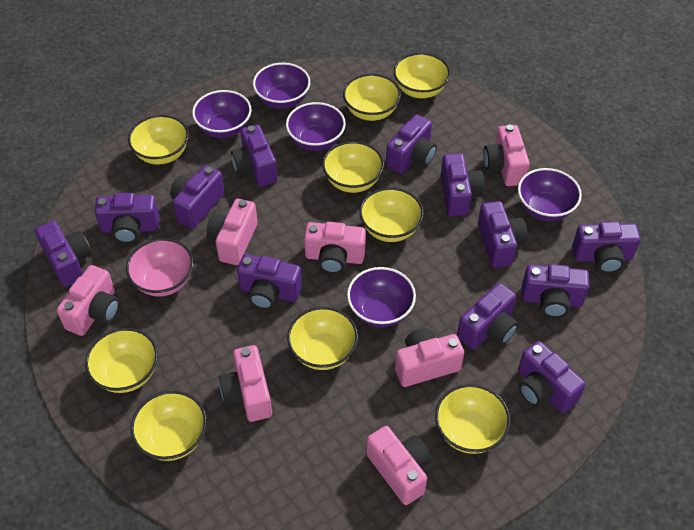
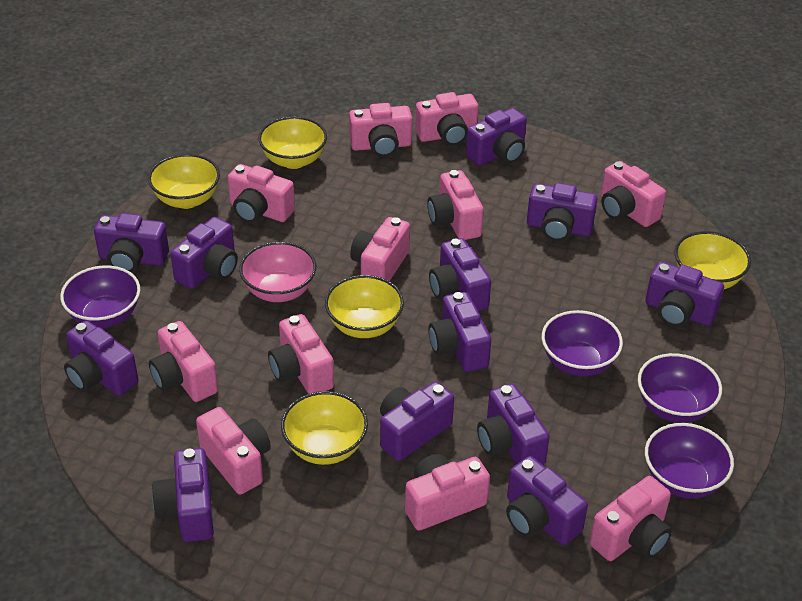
pink camera: 7 -> 11
purple bowl: 5 -> 4
yellow bowl: 9 -> 5

